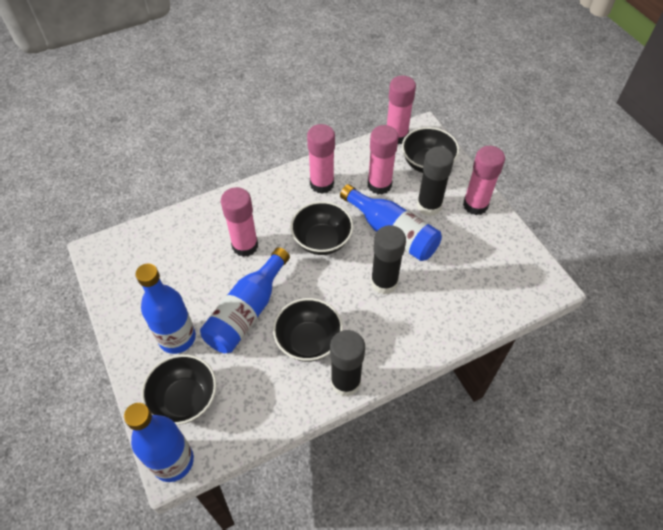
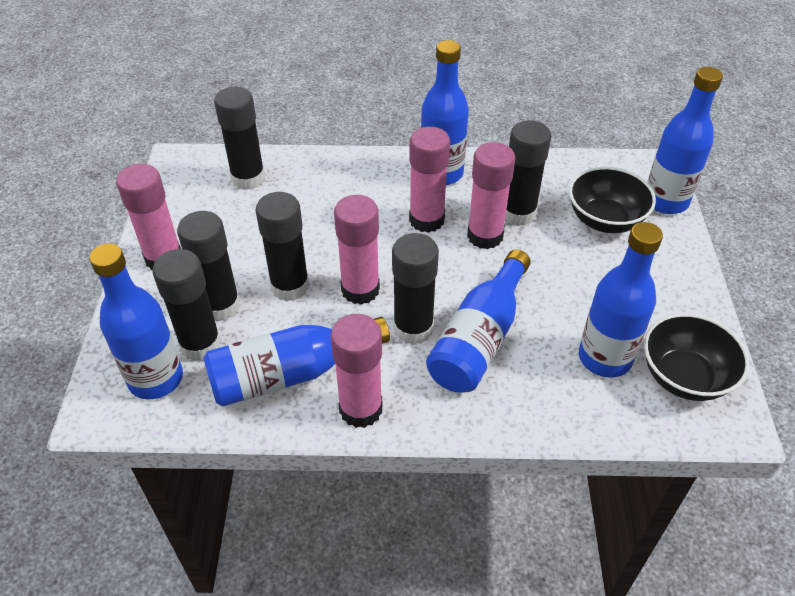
black bowl: 4 -> 2
black glue stick: 3 -> 6
blue bottle: 4 -> 6

